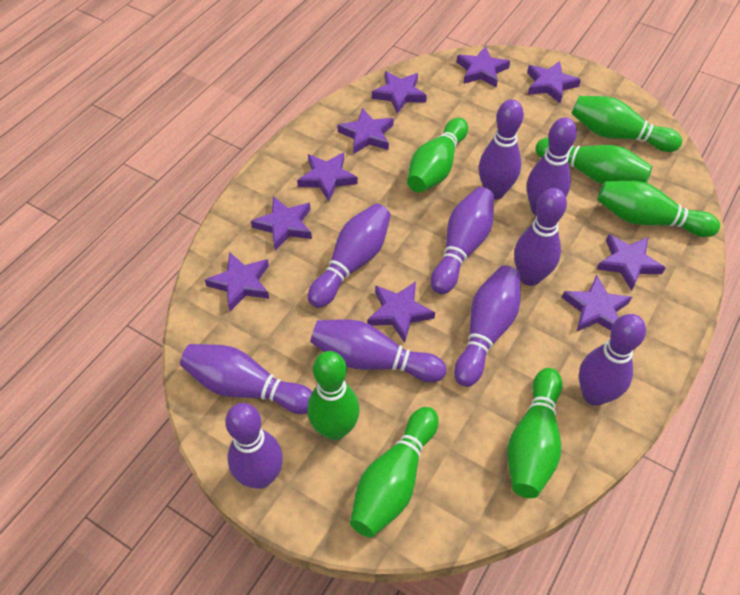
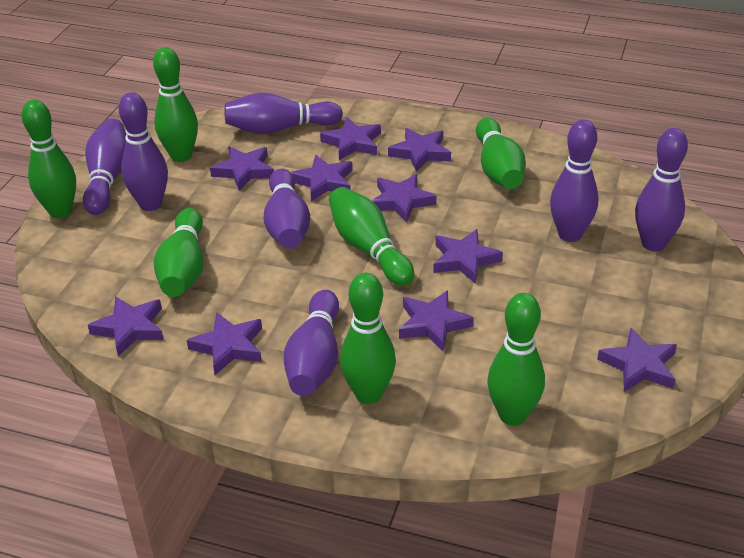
purple bowling pin: 10 -> 7

